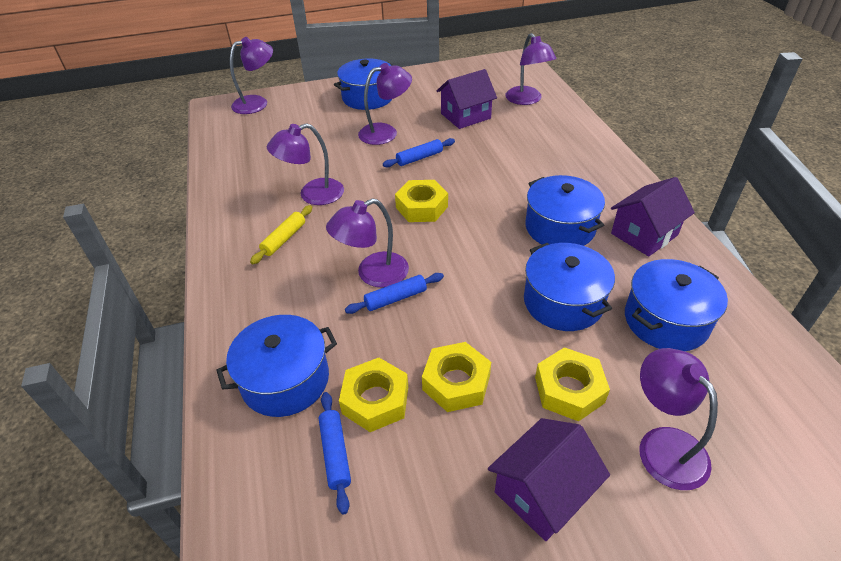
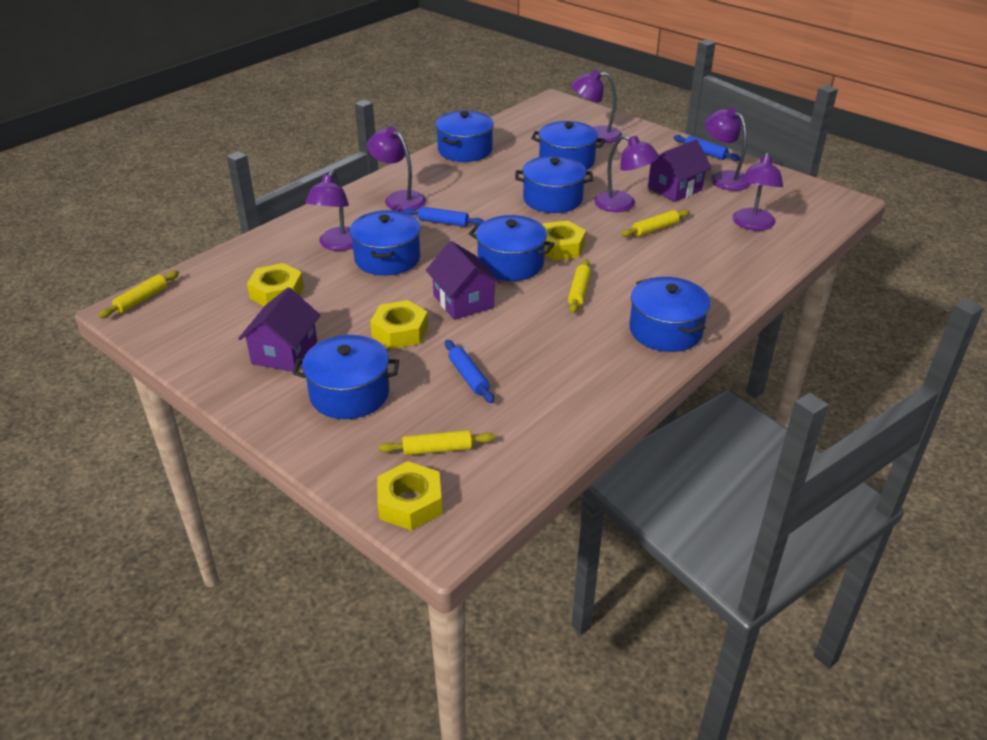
blue pot: 5 -> 7
yellow rolling pin: 1 -> 4

